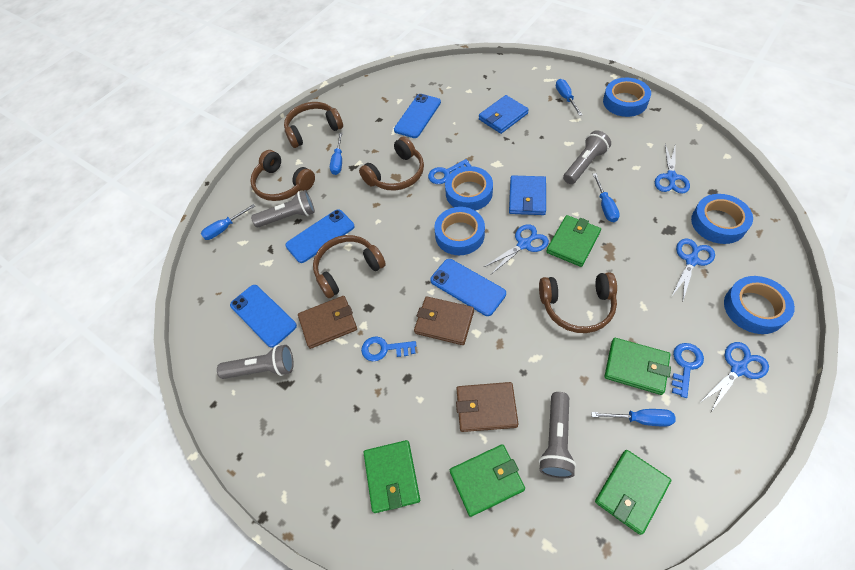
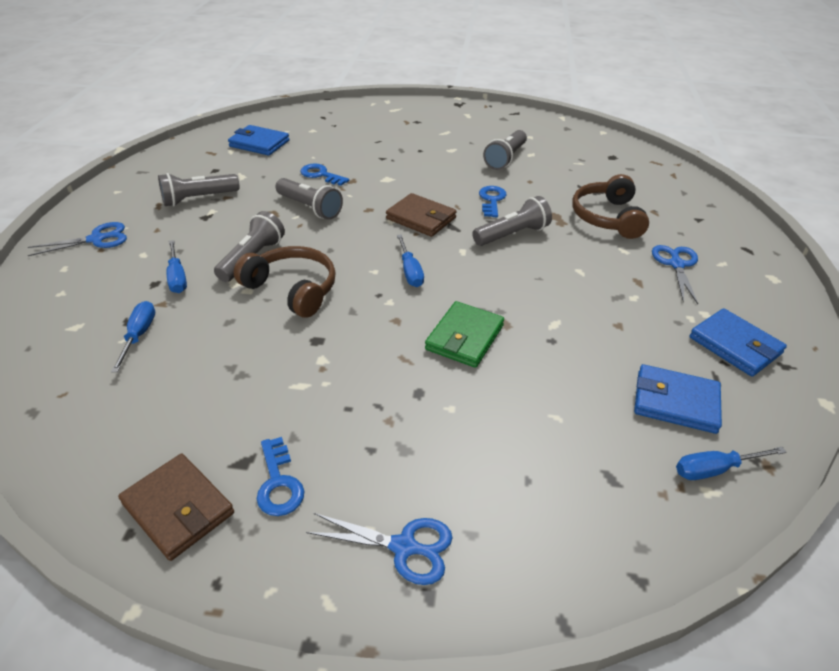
blue phone: 4 -> 0
blue scissors: 4 -> 3
blue screwdriver: 5 -> 4
blue tape: 5 -> 0
blue wallet: 2 -> 3
brown headphones: 5 -> 2
brown wallet: 3 -> 2
green wallet: 5 -> 1
grey flashlight: 4 -> 5

